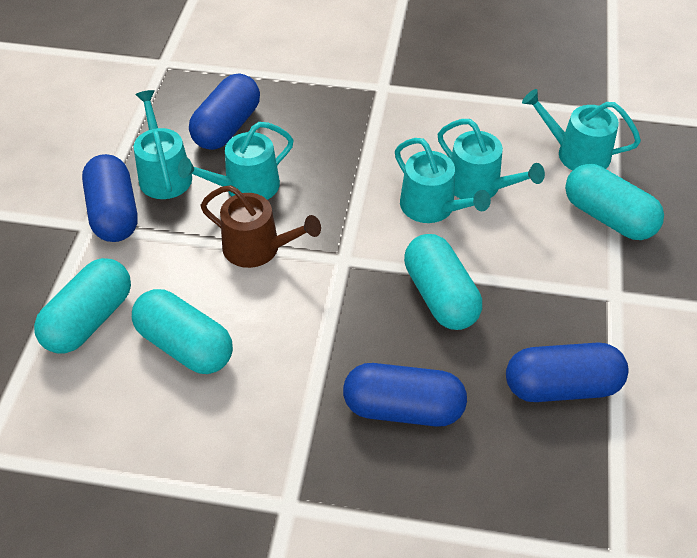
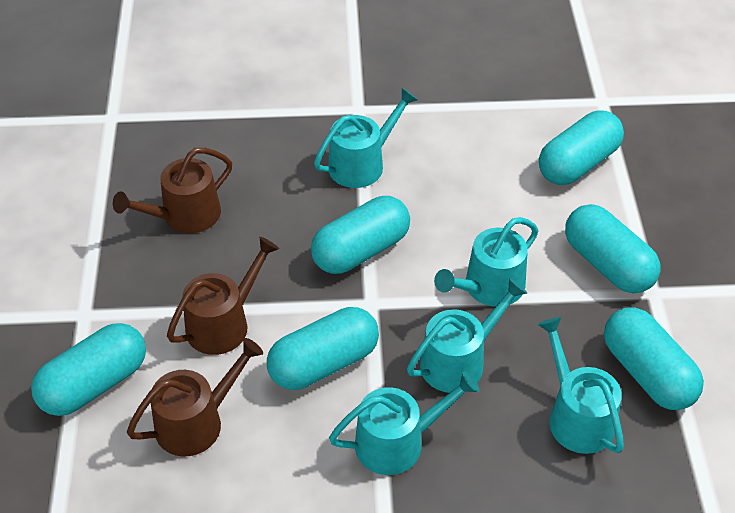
blue capsule: 4 -> 0
brown watering can: 1 -> 3
turquoise capsule: 4 -> 6

